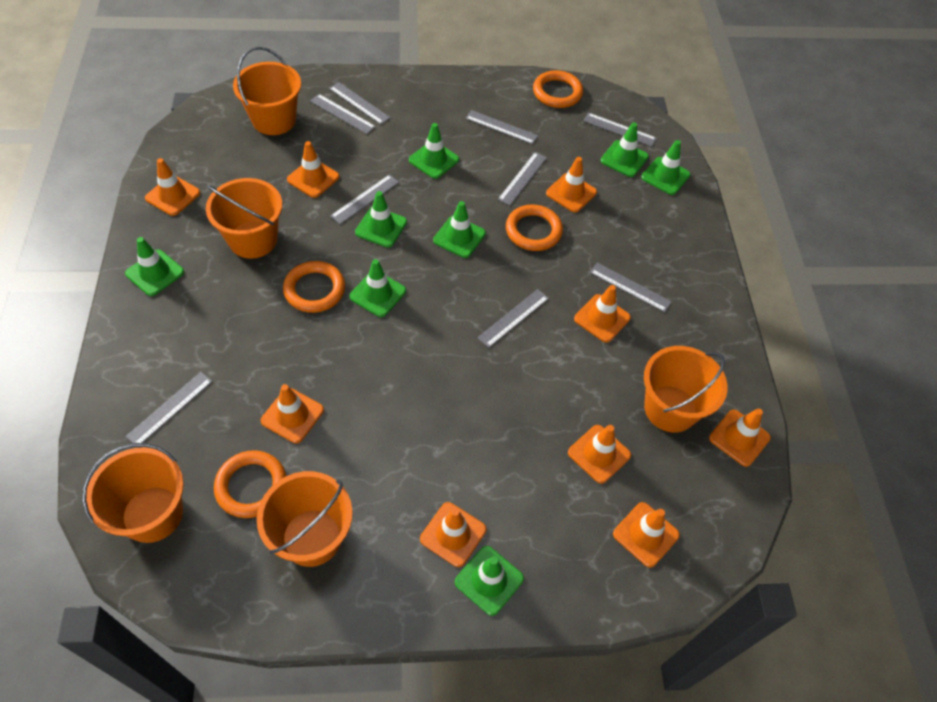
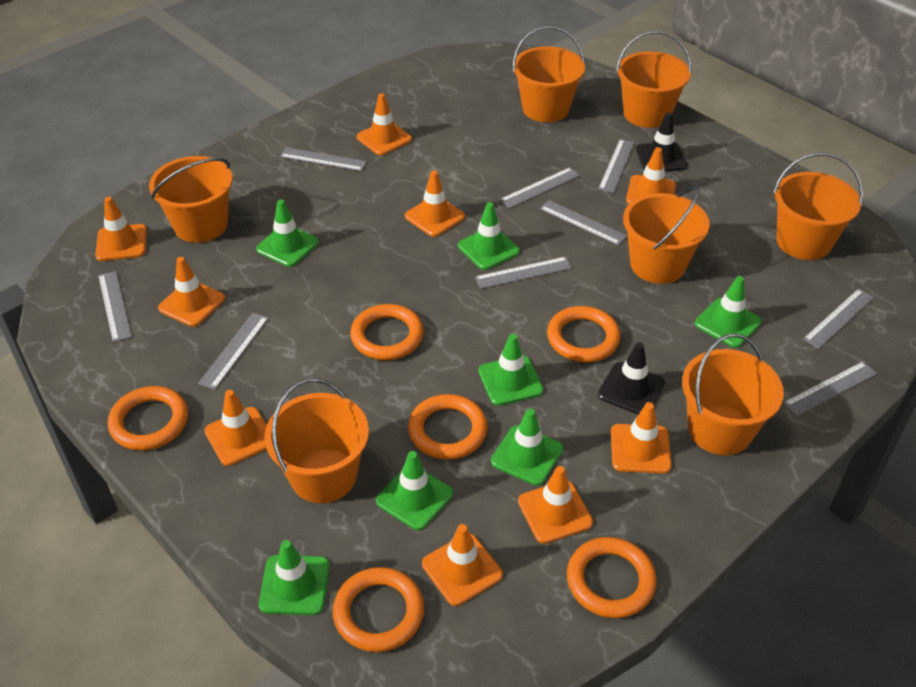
black traffic cone: 0 -> 2
green traffic cone: 8 -> 7
orange bucket: 5 -> 7
orange ring: 4 -> 6

